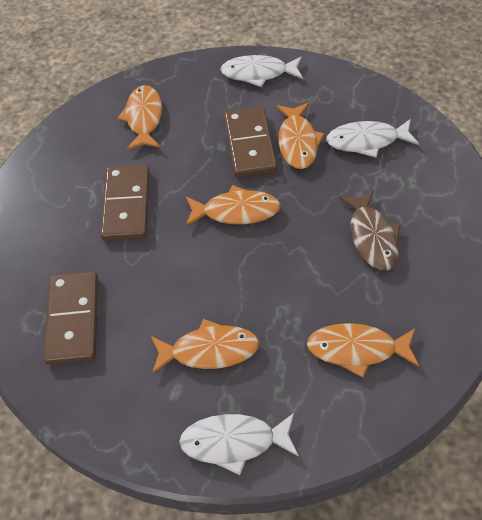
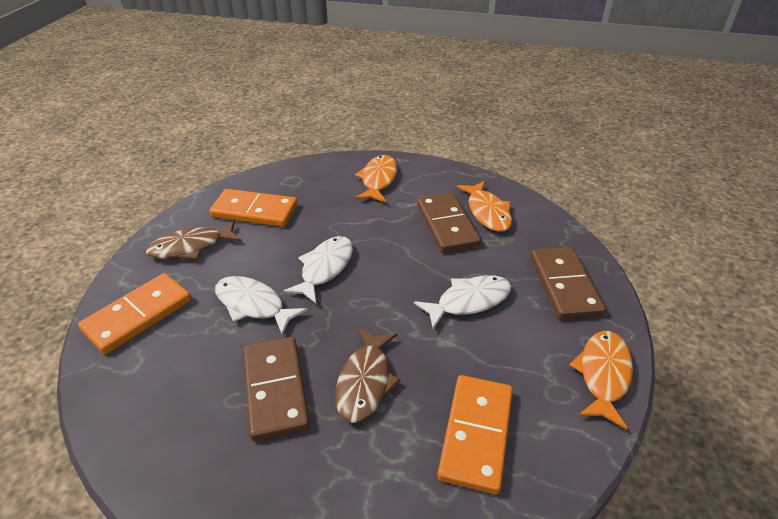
brown fish: 1 -> 2
orange domino: 0 -> 3
orange fish: 5 -> 3

